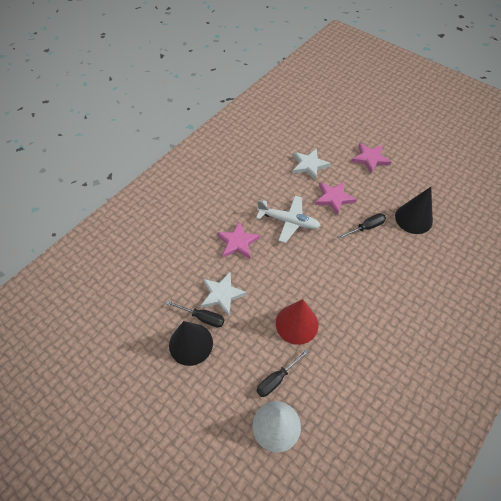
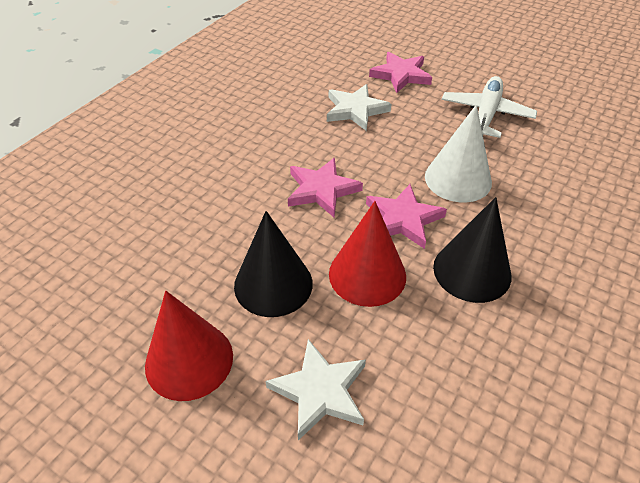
black screwdriver: 3 -> 0
red cone: 1 -> 2

